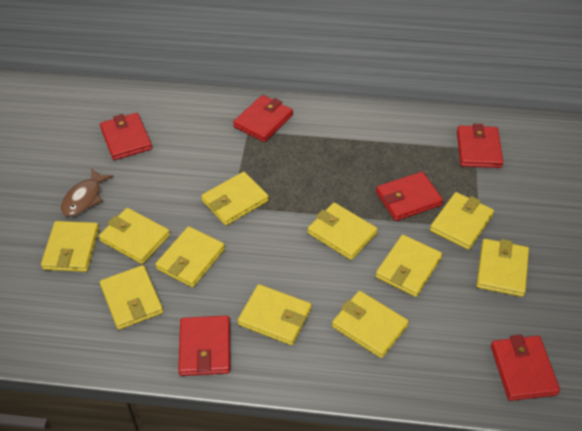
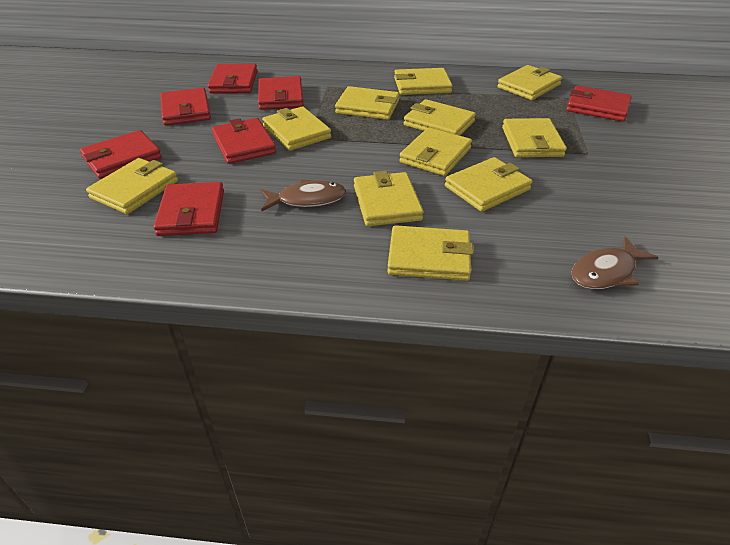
brown fish: 1 -> 2
red wallet: 6 -> 7

